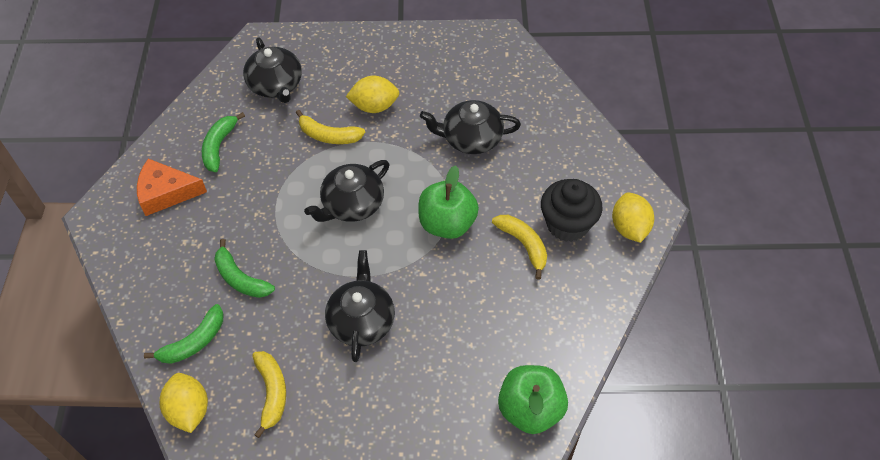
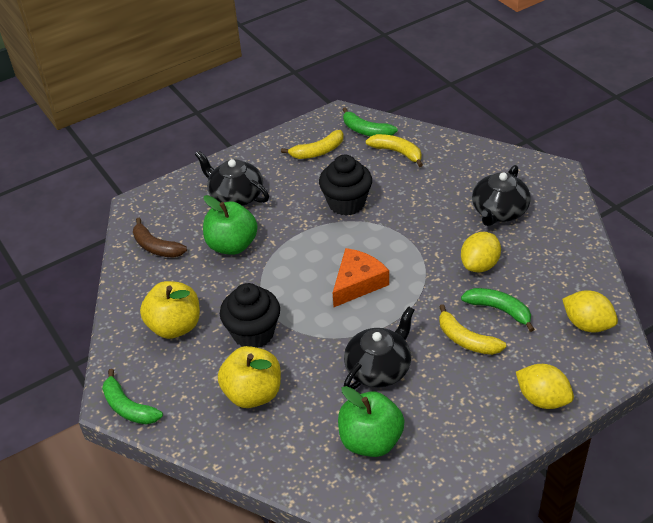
black cupcake: 1 -> 2
black teapot: 4 -> 3
brown banana: 0 -> 1
yellow apple: 0 -> 2

